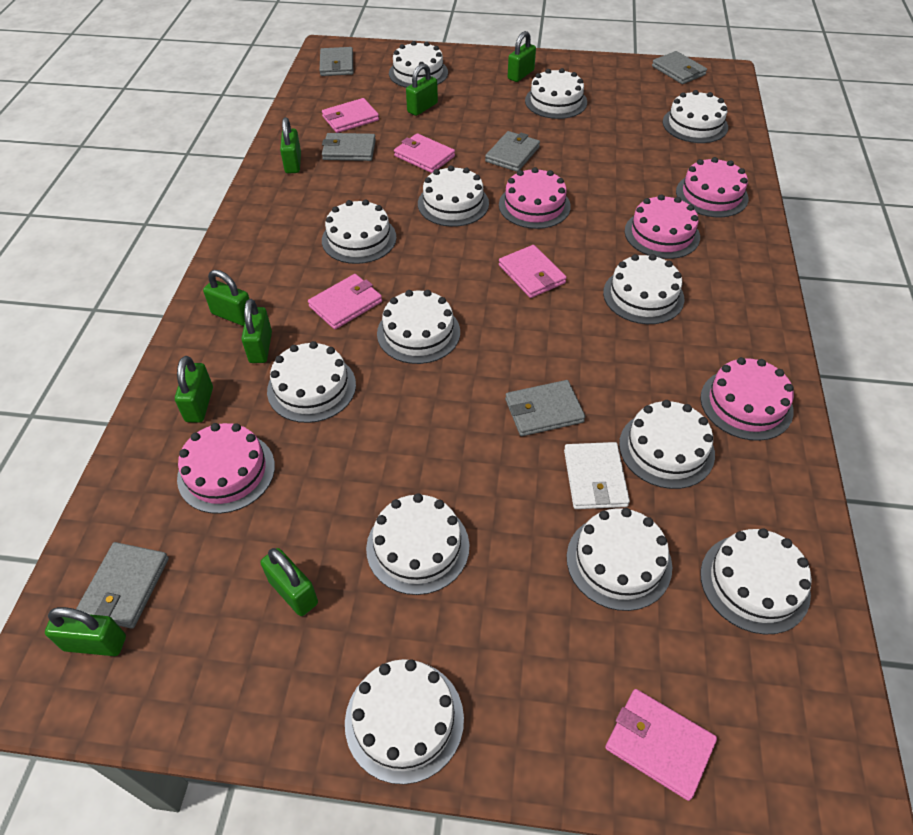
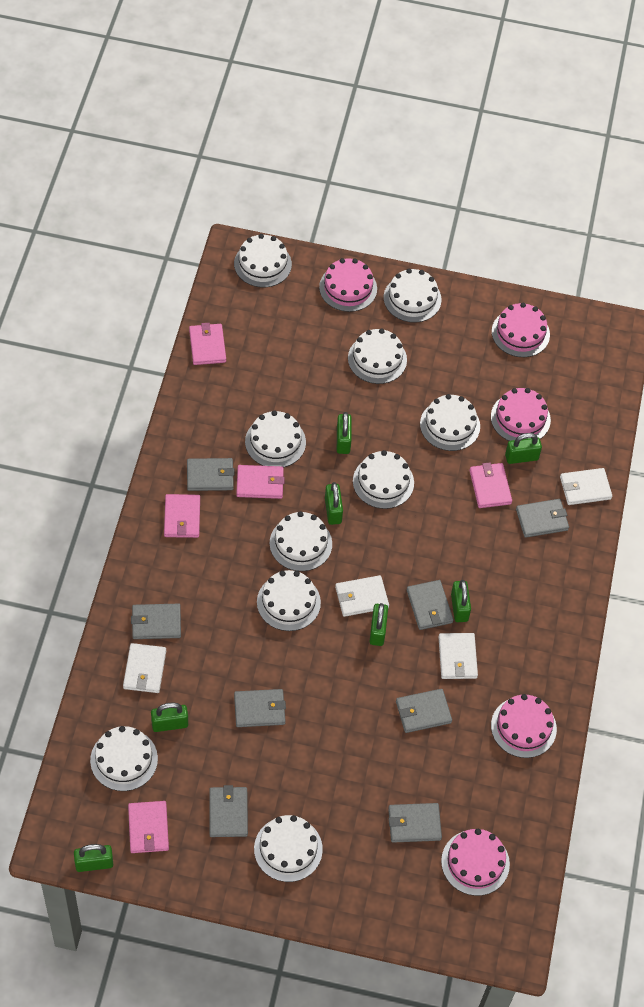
green padlock: 8 -> 7
grey wallet: 6 -> 8
white cake: 13 -> 10
white wallet: 1 -> 4

